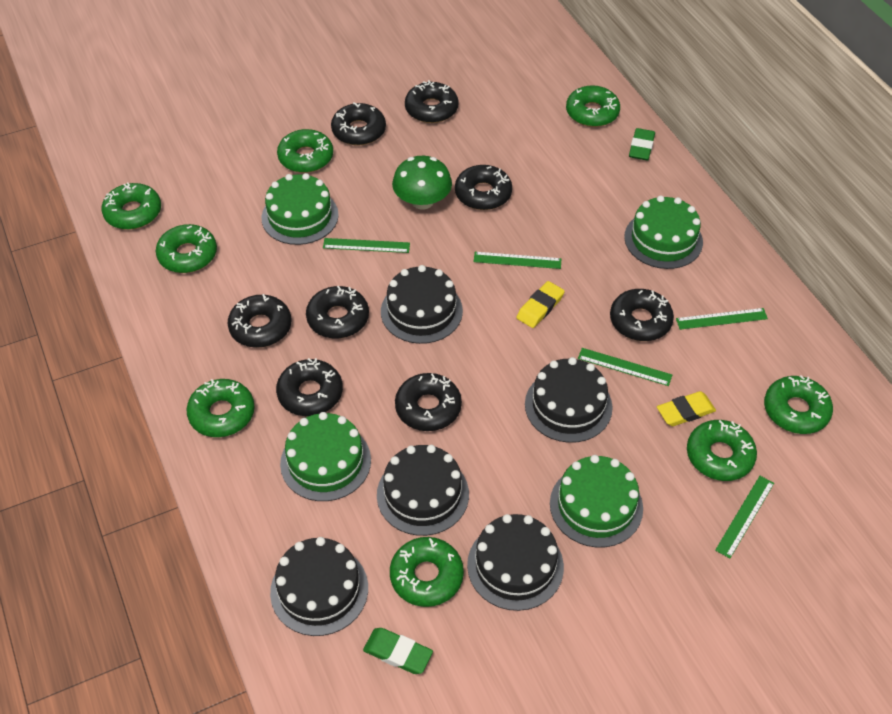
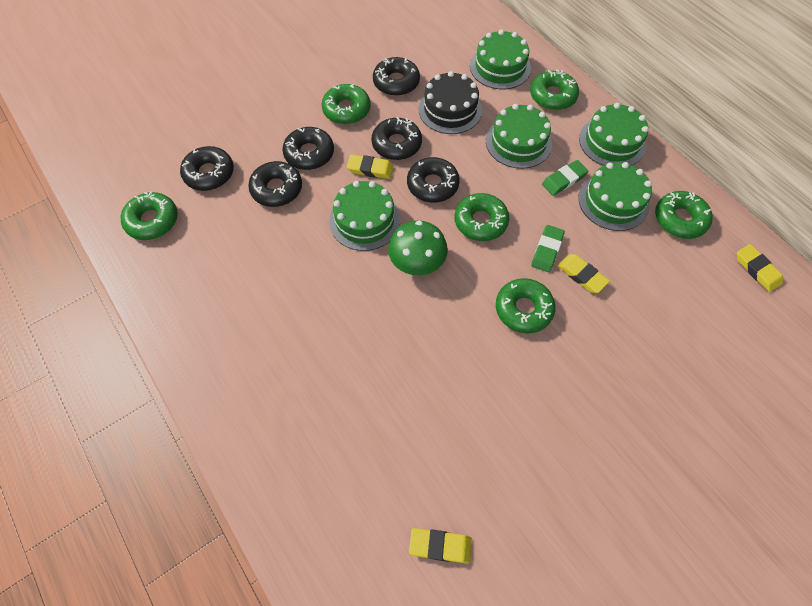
black cake: 5 -> 1
black donut: 8 -> 6
green cake: 4 -> 5
green donut: 8 -> 6
green ruler: 5 -> 0
yellow eraser: 2 -> 4

